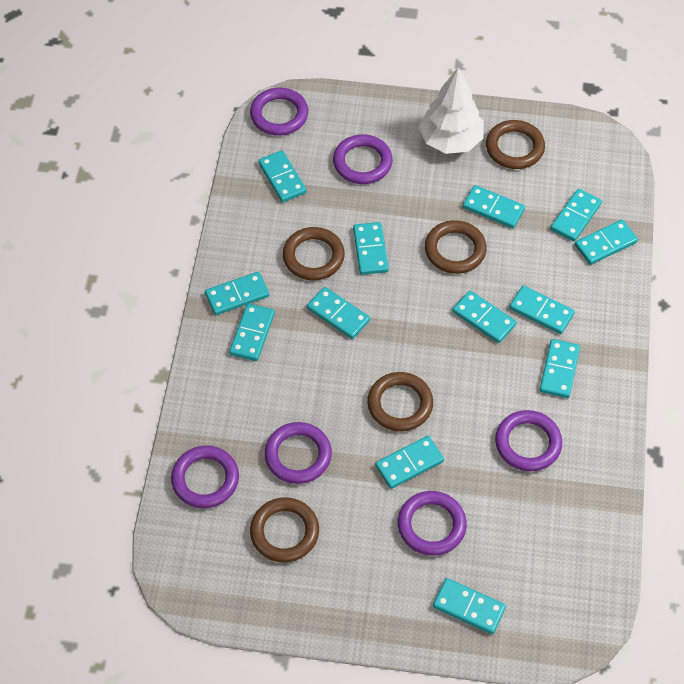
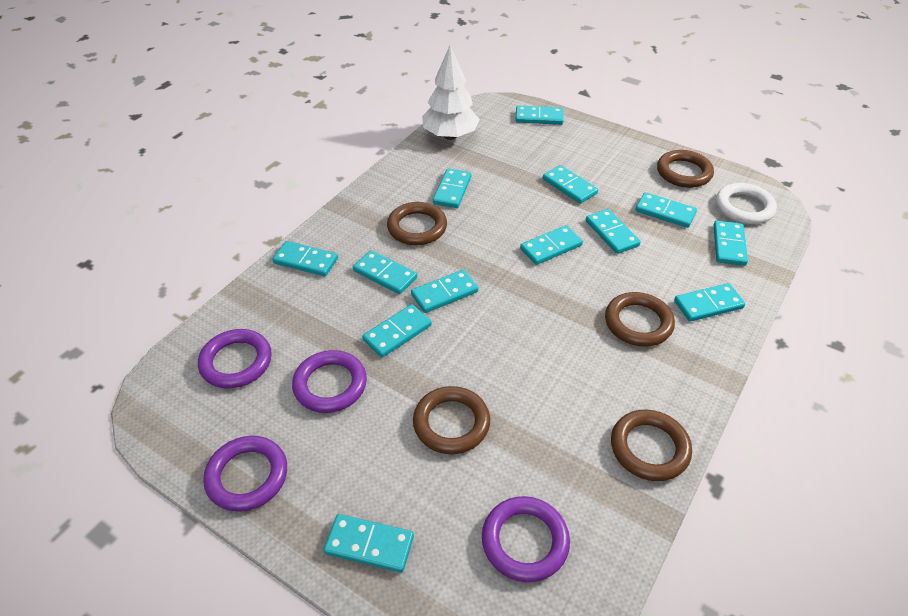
purple ring: 6 -> 4
white ring: 0 -> 1

